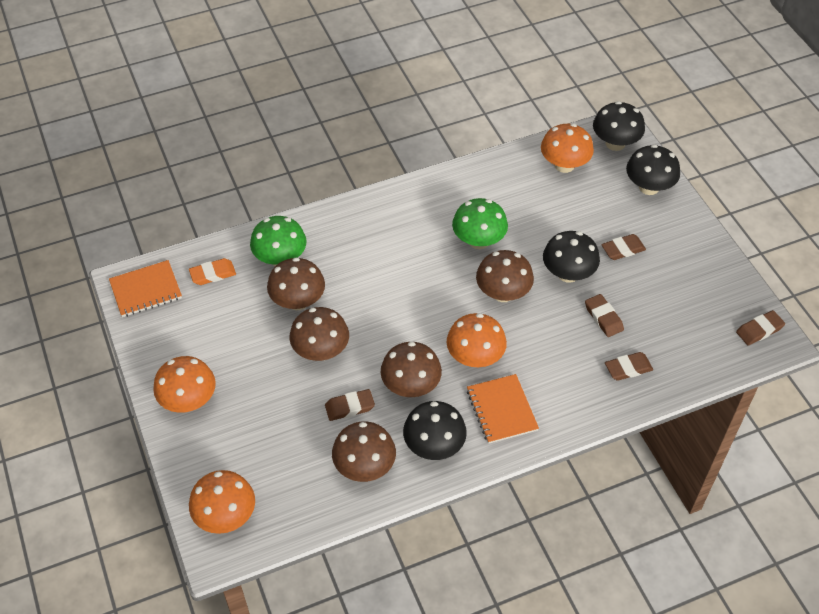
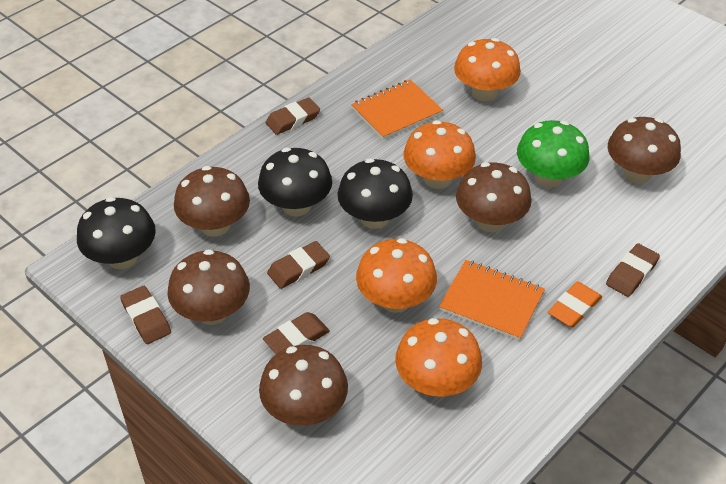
black mushroom: 4 -> 3
green mushroom: 2 -> 1

